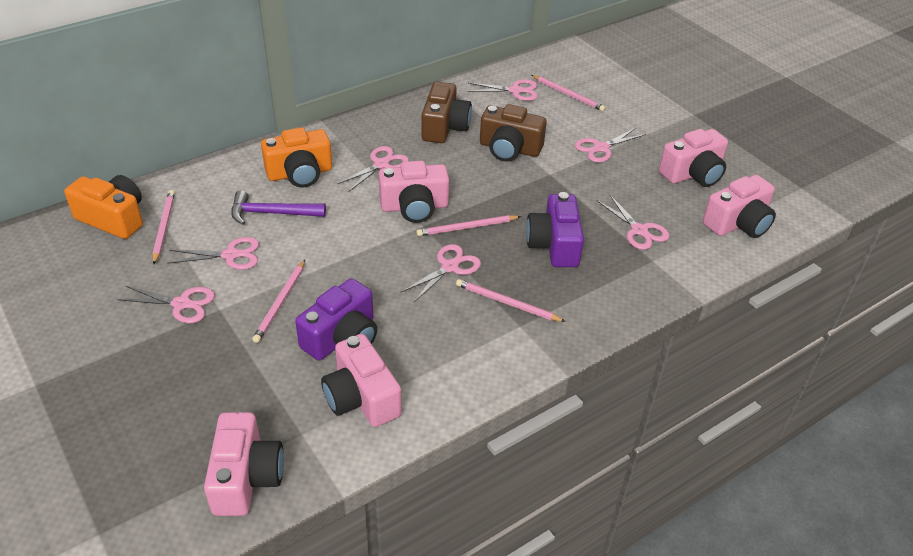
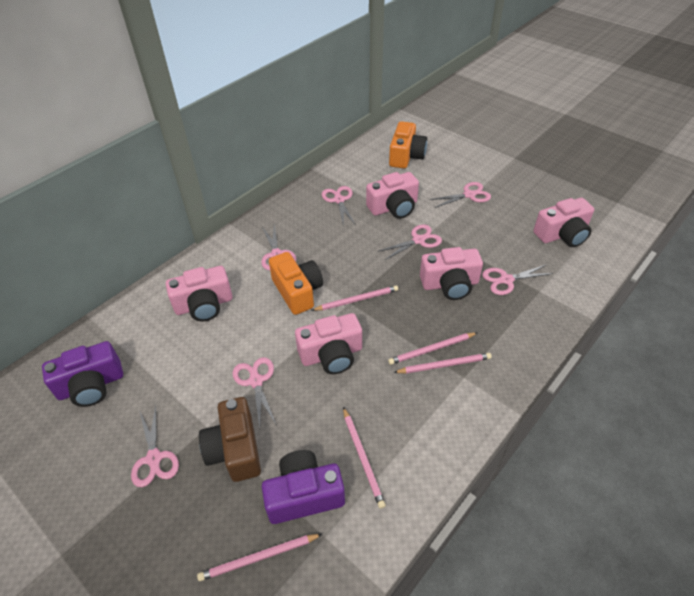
brown camera: 2 -> 1
purple hammer: 1 -> 0

